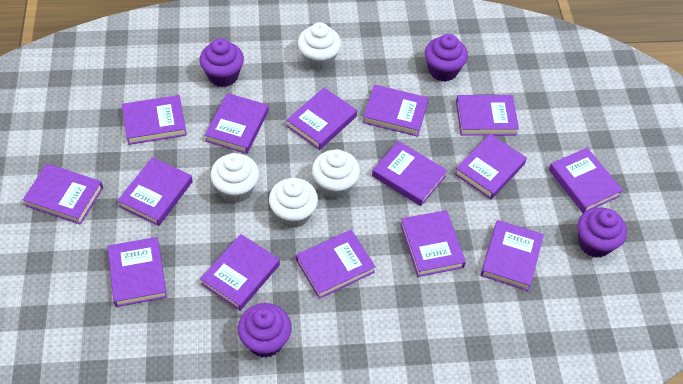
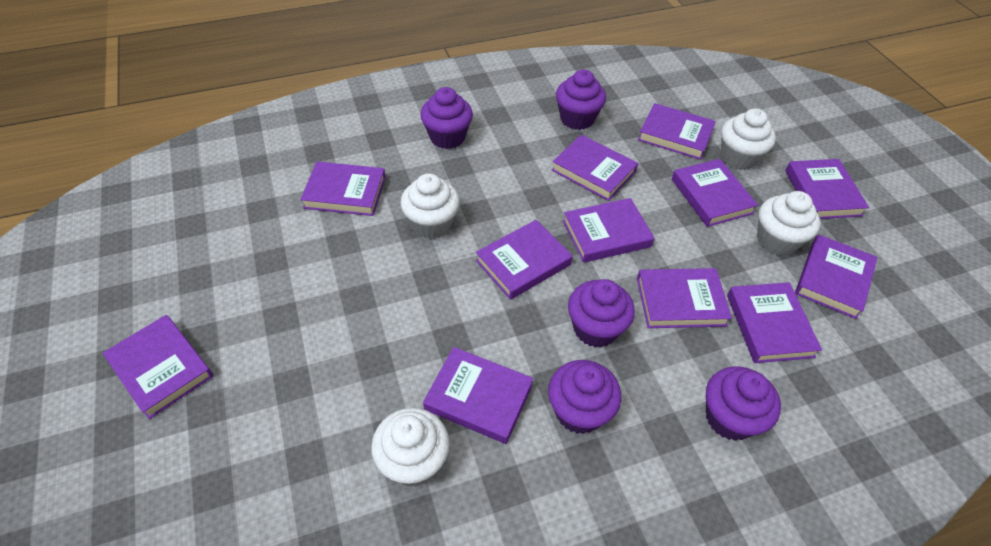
purple book: 15 -> 12
purple cupcake: 4 -> 5

